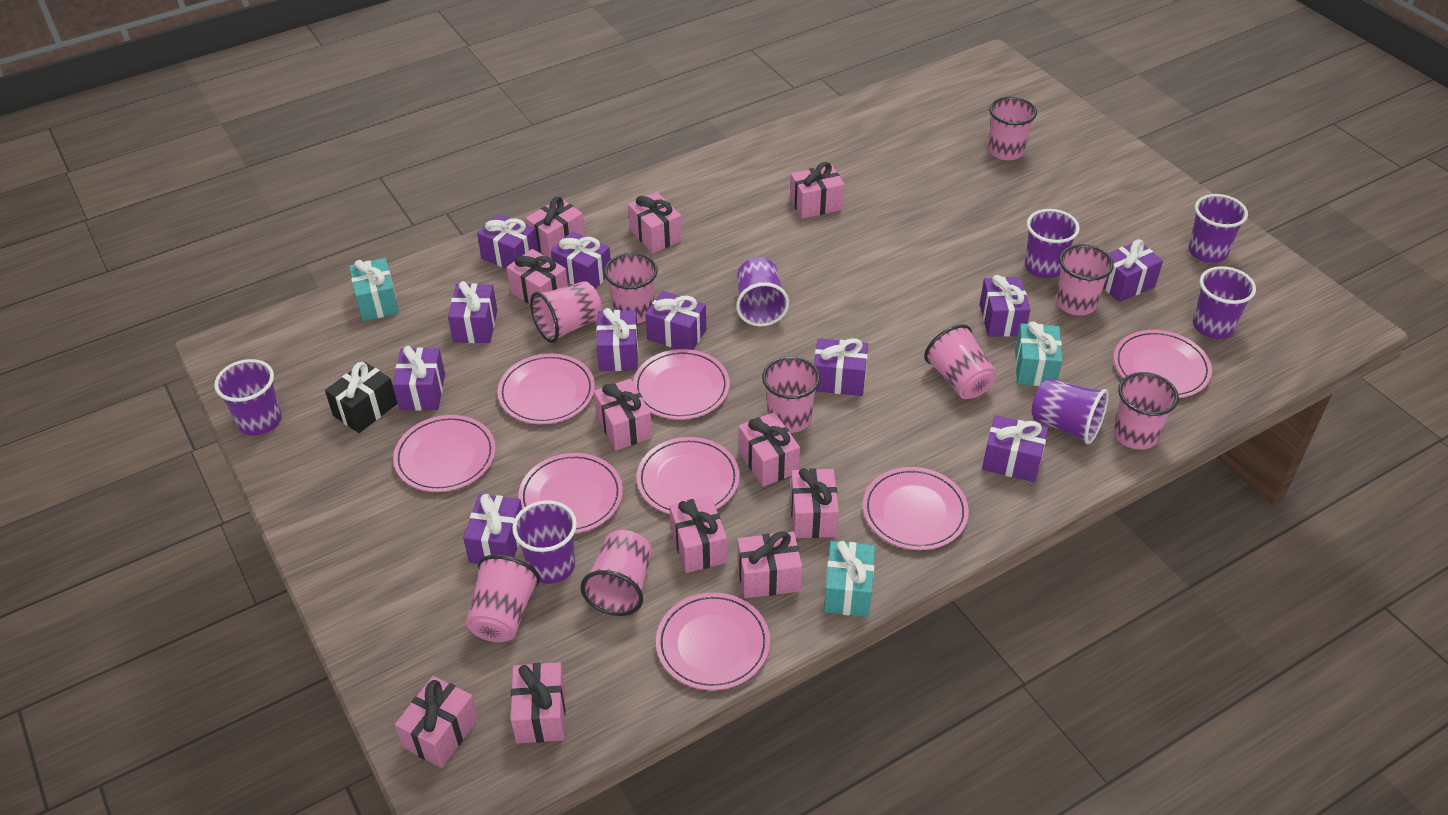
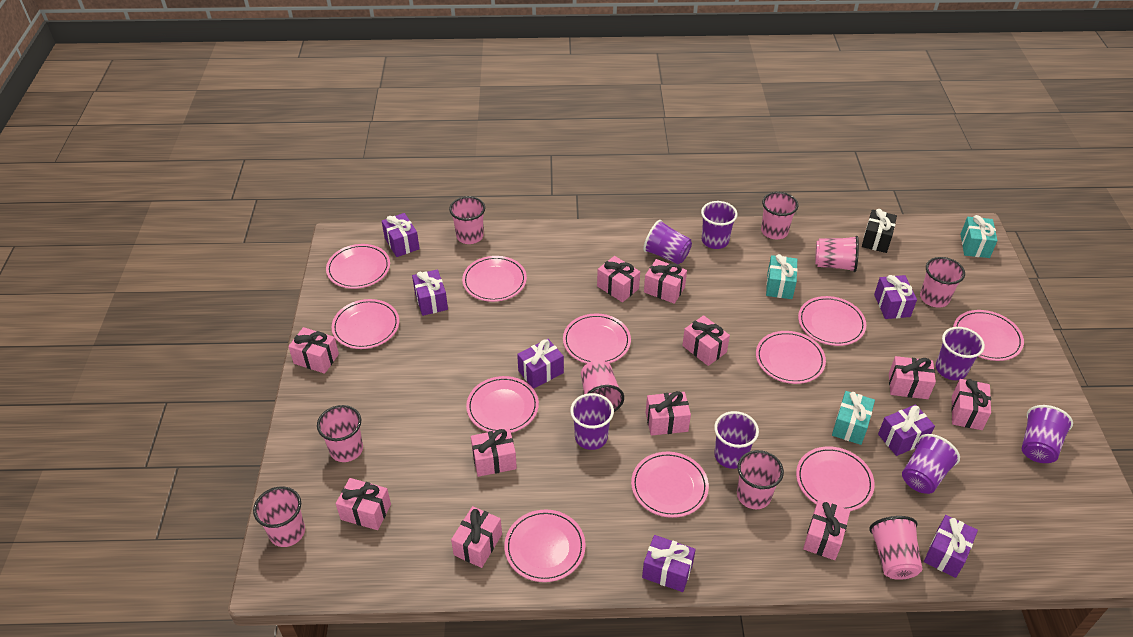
pink plate: 8 -> 11
purple gift: 11 -> 7

